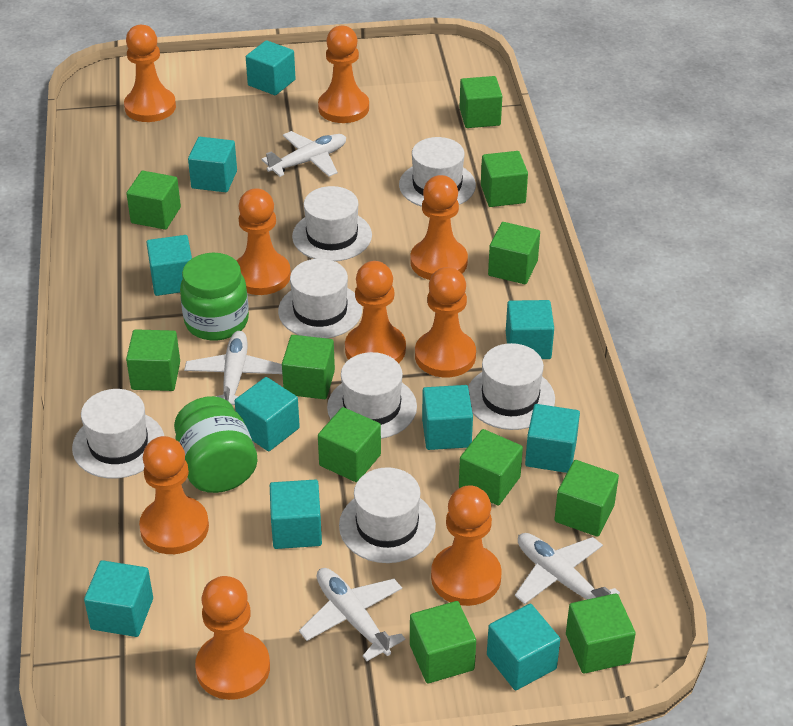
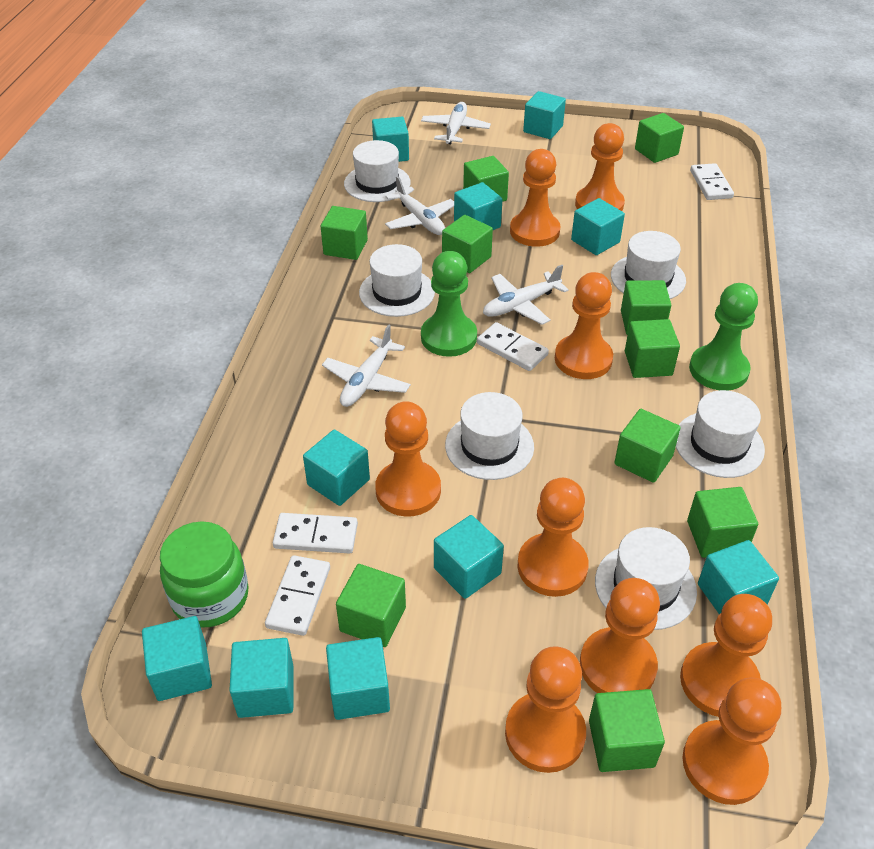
green cube: 11 -> 10
green jar: 2 -> 1
green pawn: 0 -> 2
white domino: 0 -> 4
white hat: 7 -> 6

